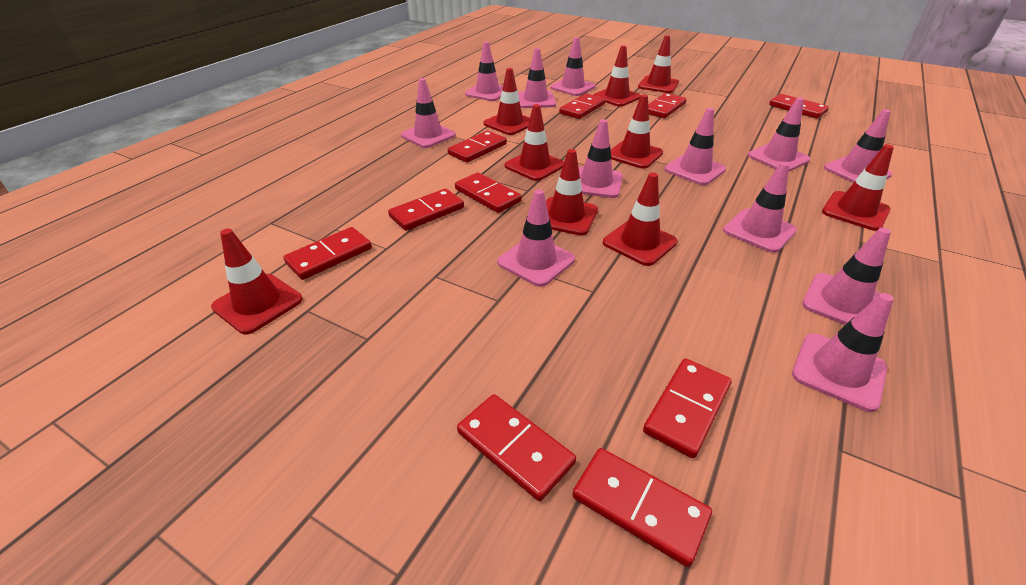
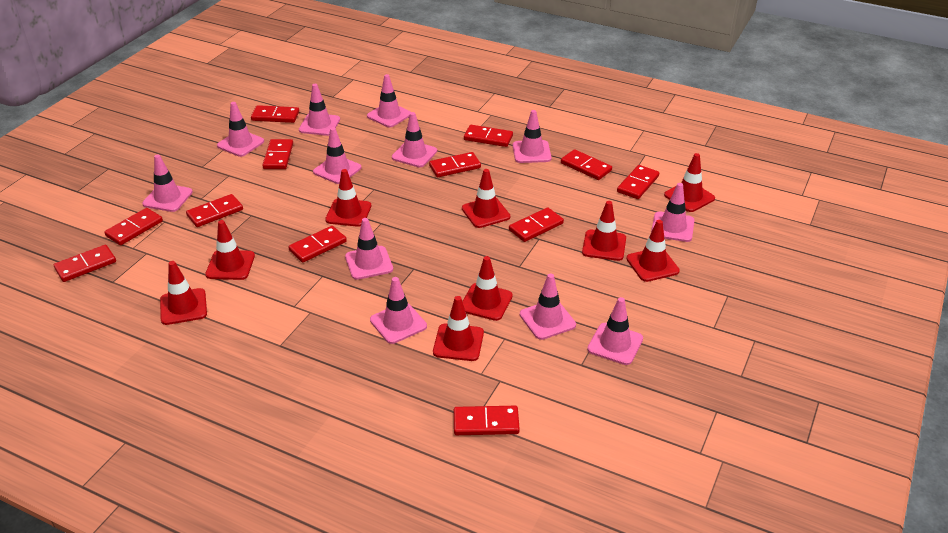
red domino: 10 -> 12

